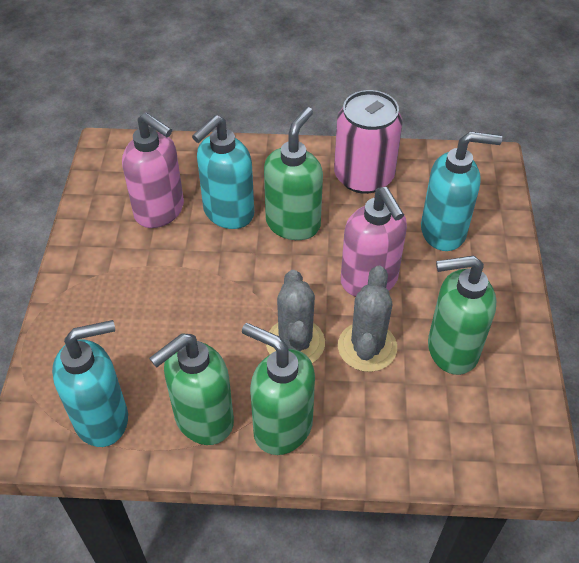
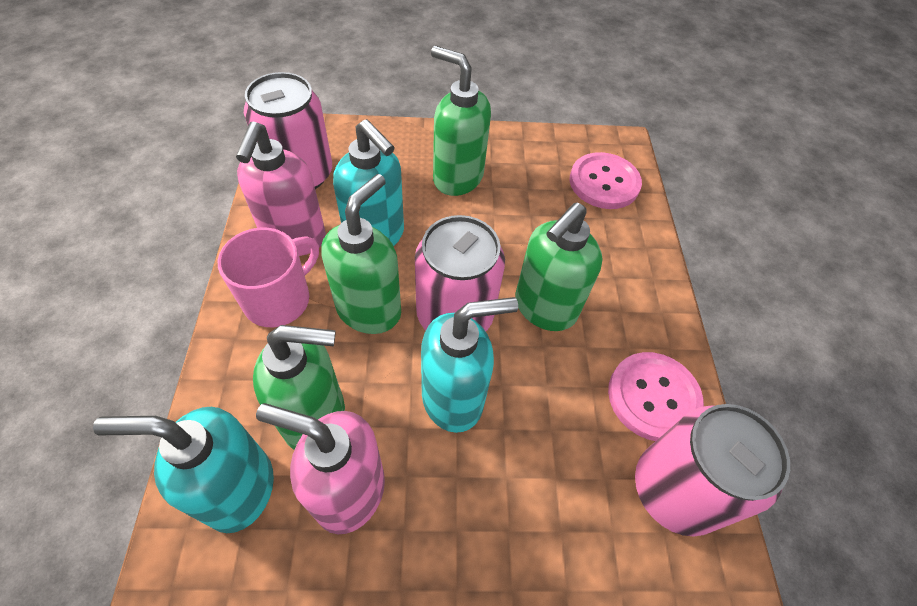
grey cactus: 2 -> 0
pink button: 0 -> 2
pink can: 1 -> 3
pink mug: 0 -> 1

